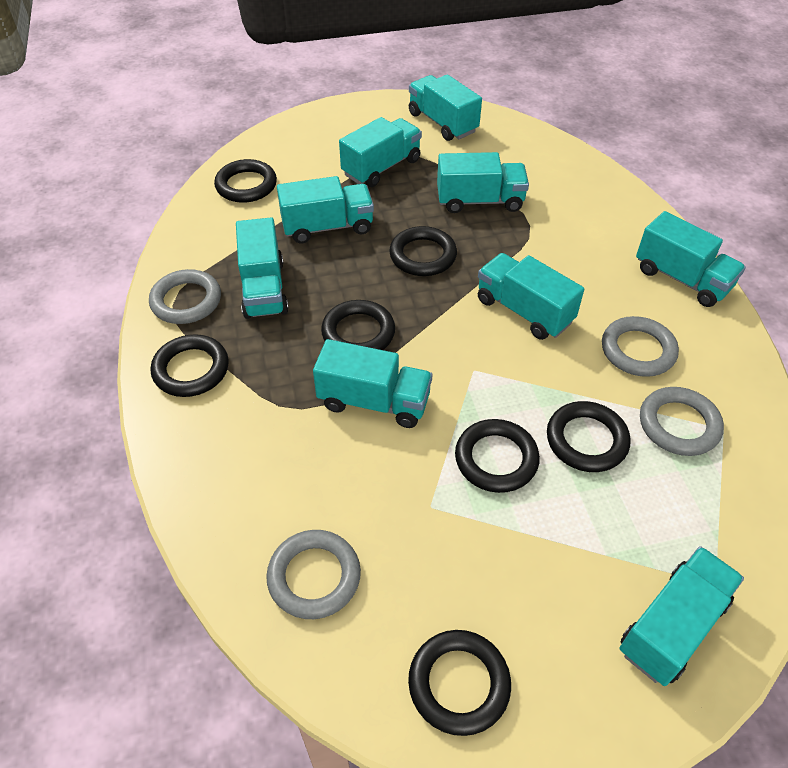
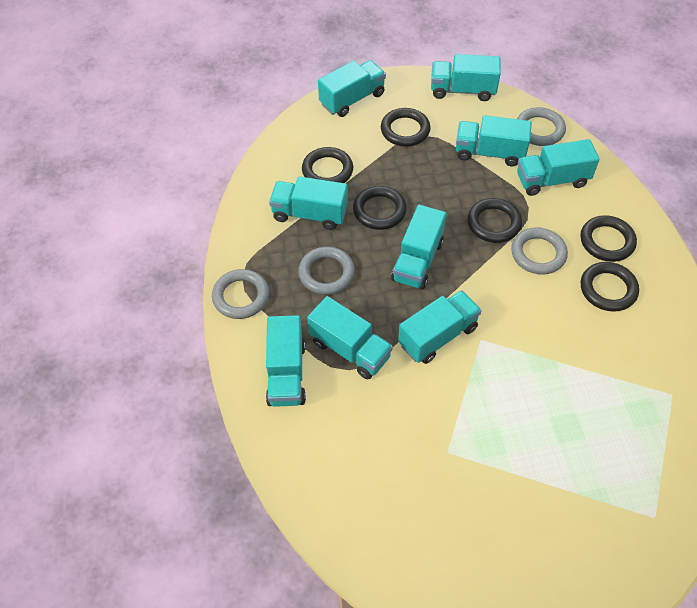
black ring: 7 -> 6

